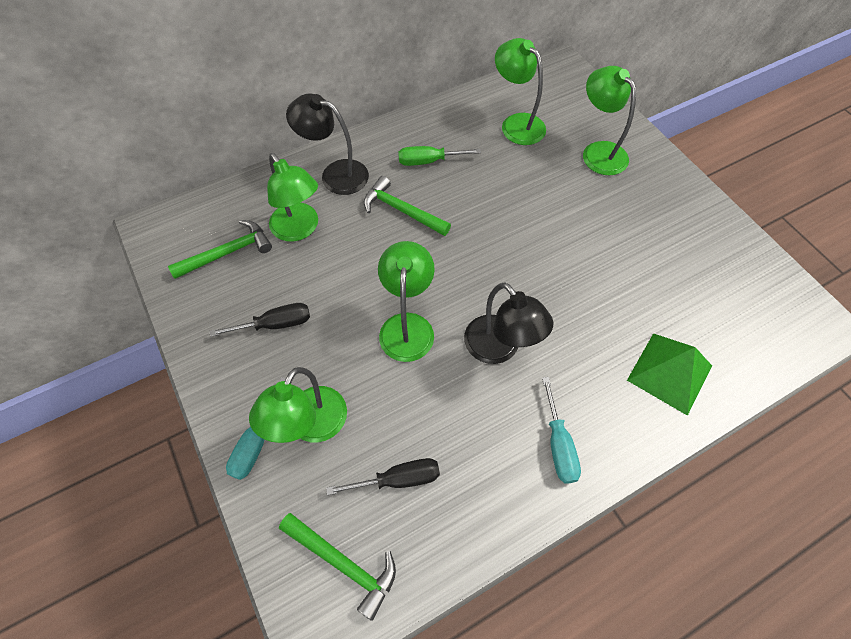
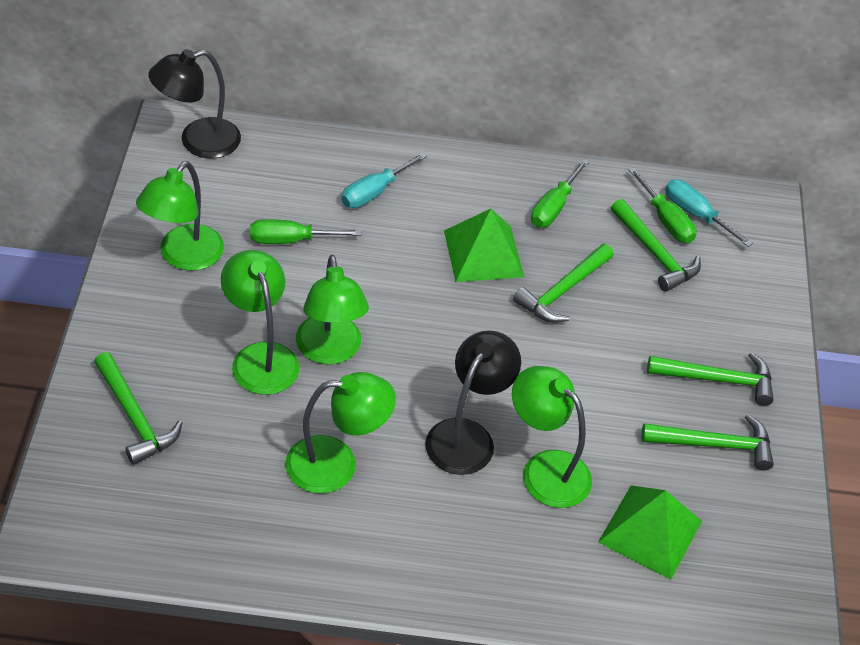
black screwdriver: 2 -> 0
green hammer: 3 -> 5
green pyramid: 1 -> 2
green screwdriver: 1 -> 3

